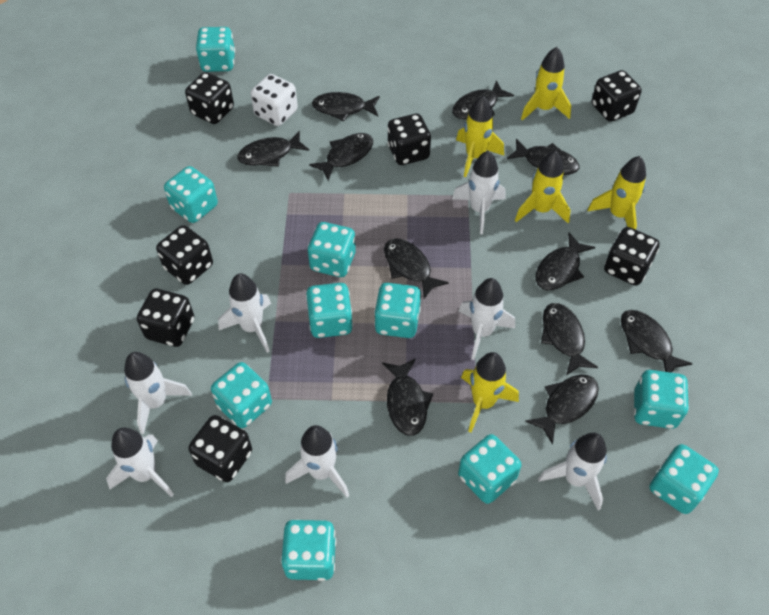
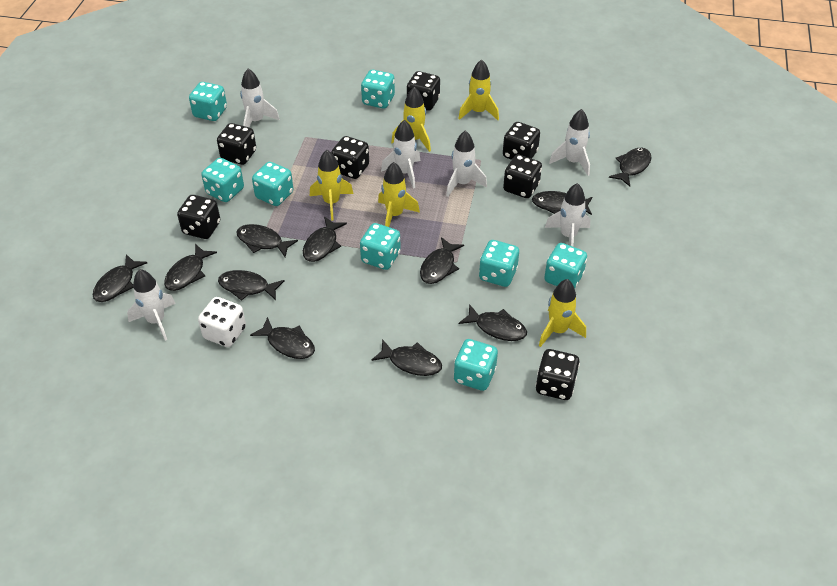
turquoise dice: 10 -> 8
white rocket: 7 -> 6

